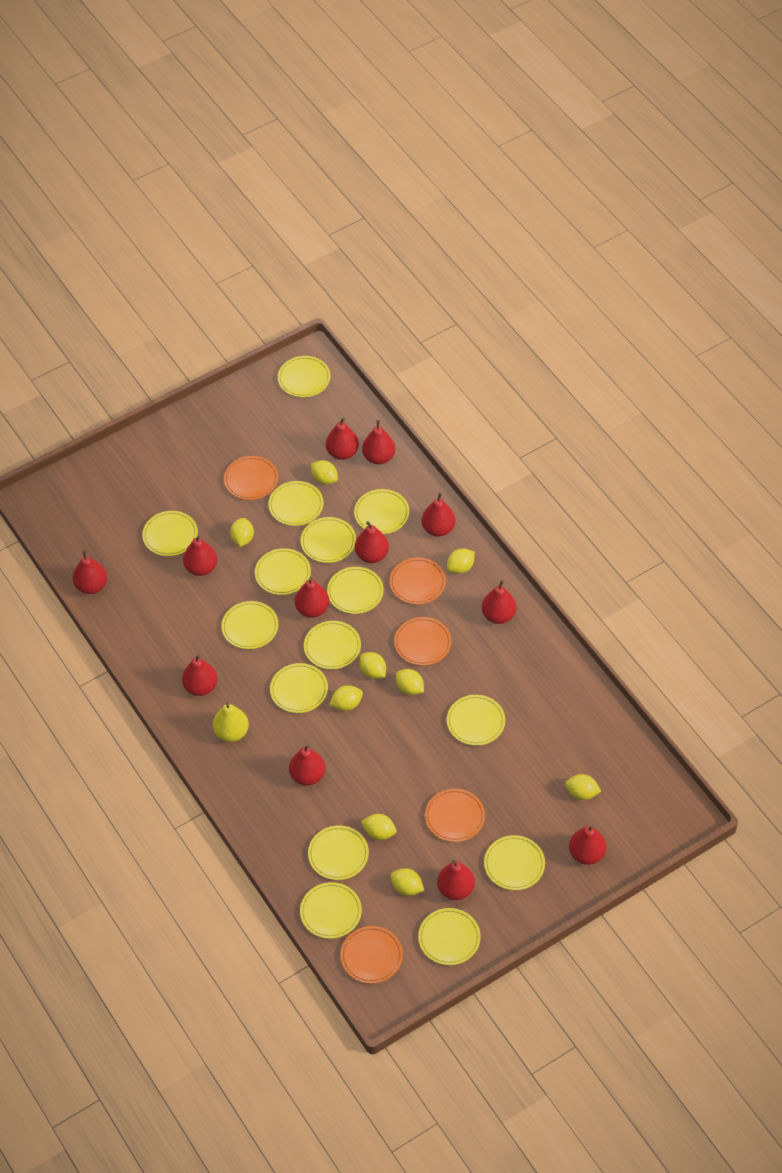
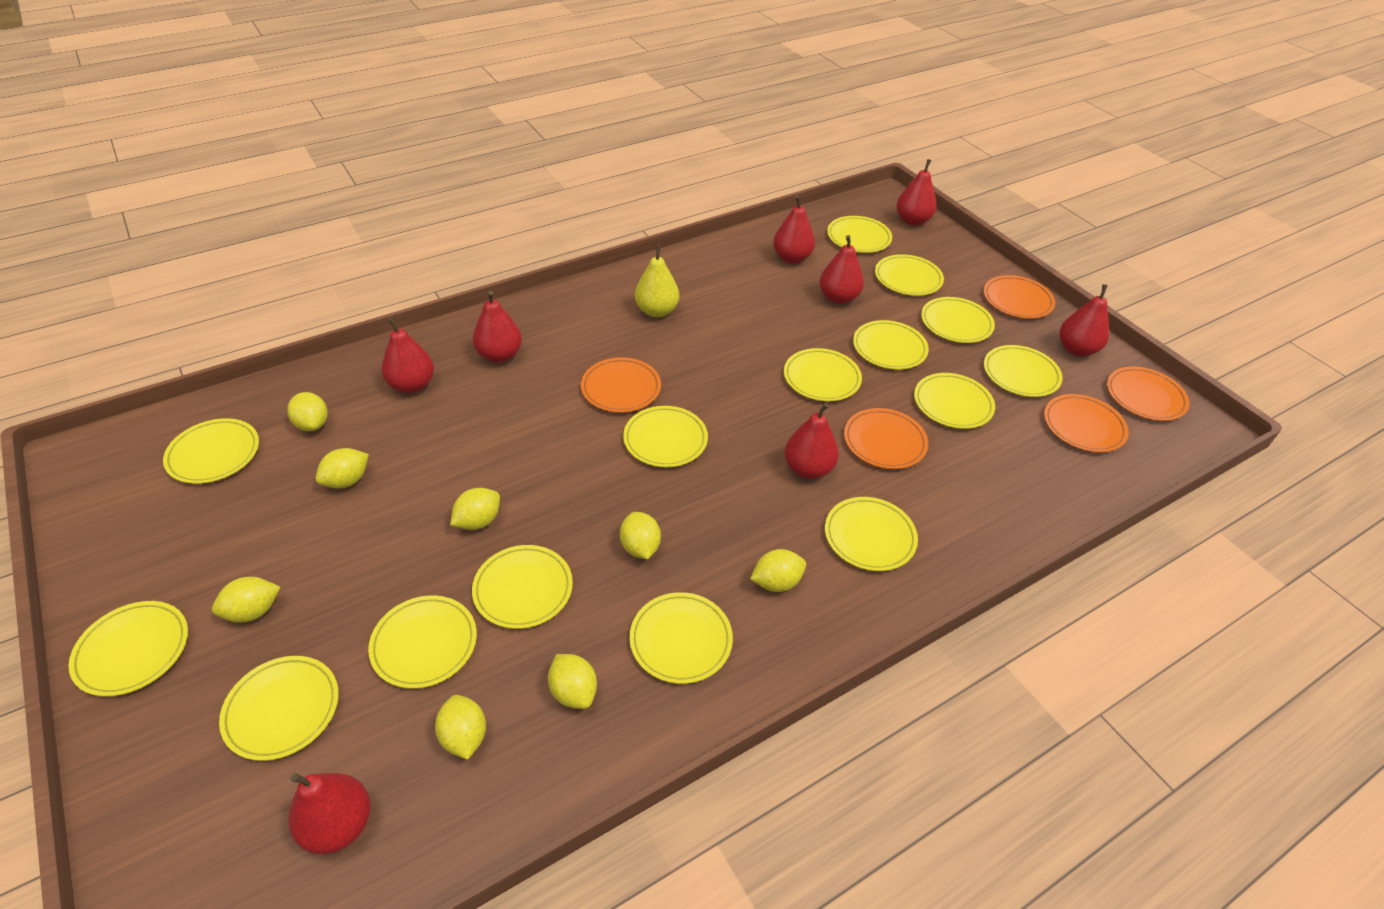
red pear: 12 -> 8
yellow lemon: 9 -> 8

